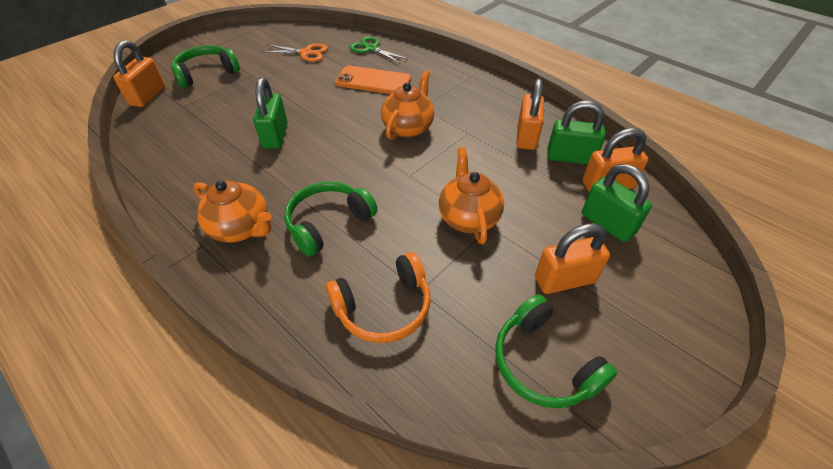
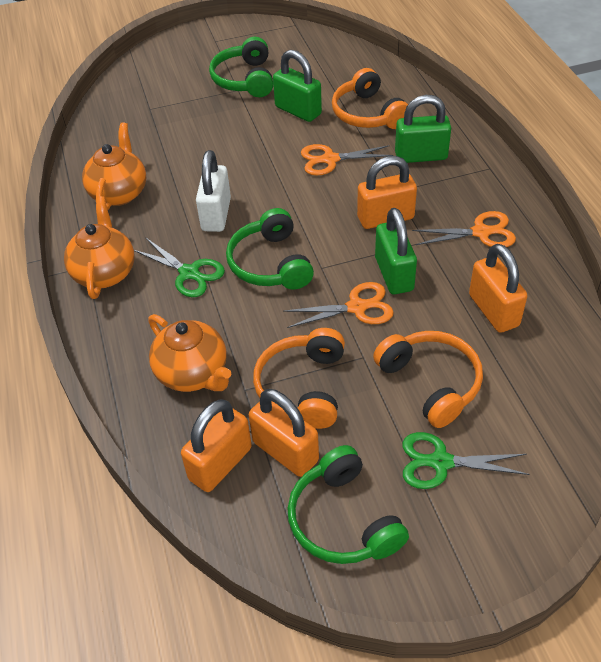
green scissors: 1 -> 2
orange headphones: 1 -> 3
orange phone: 1 -> 0
orange scissors: 1 -> 3
white padlock: 0 -> 1

